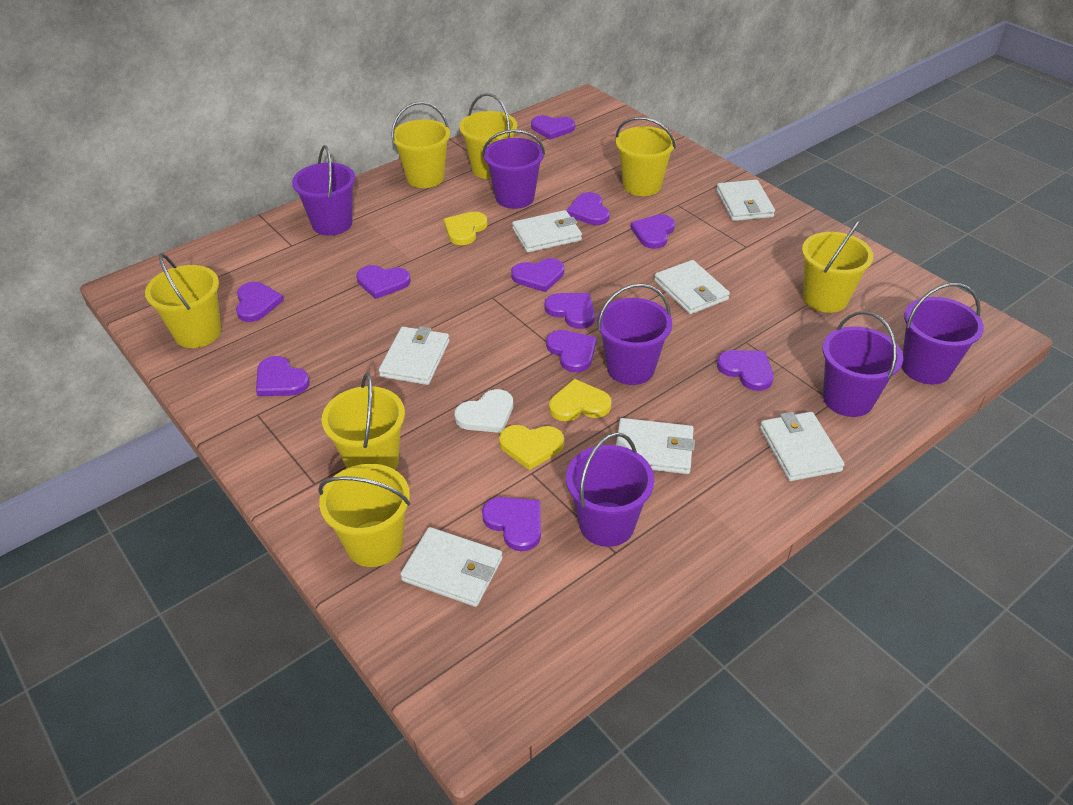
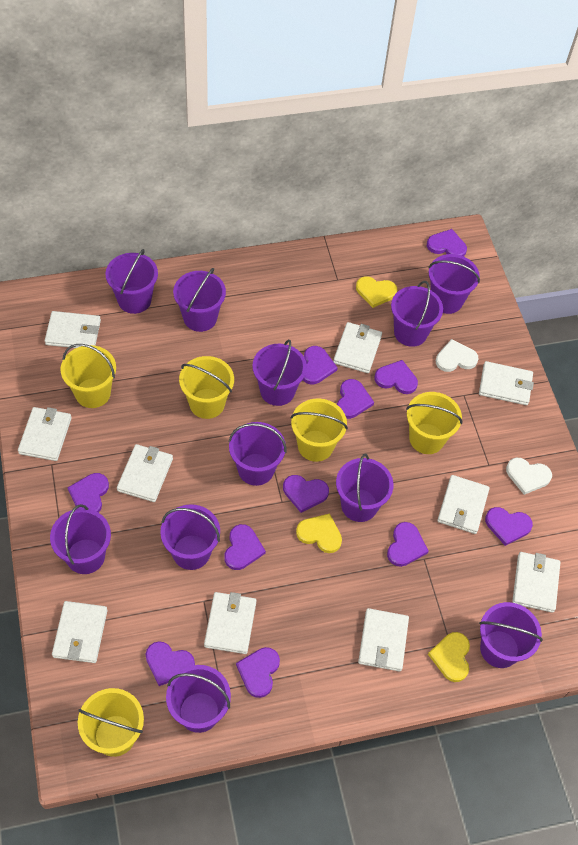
purple bucket: 6 -> 11
white heart: 1 -> 2
white wallet: 7 -> 10
yellow bucket: 7 -> 5

